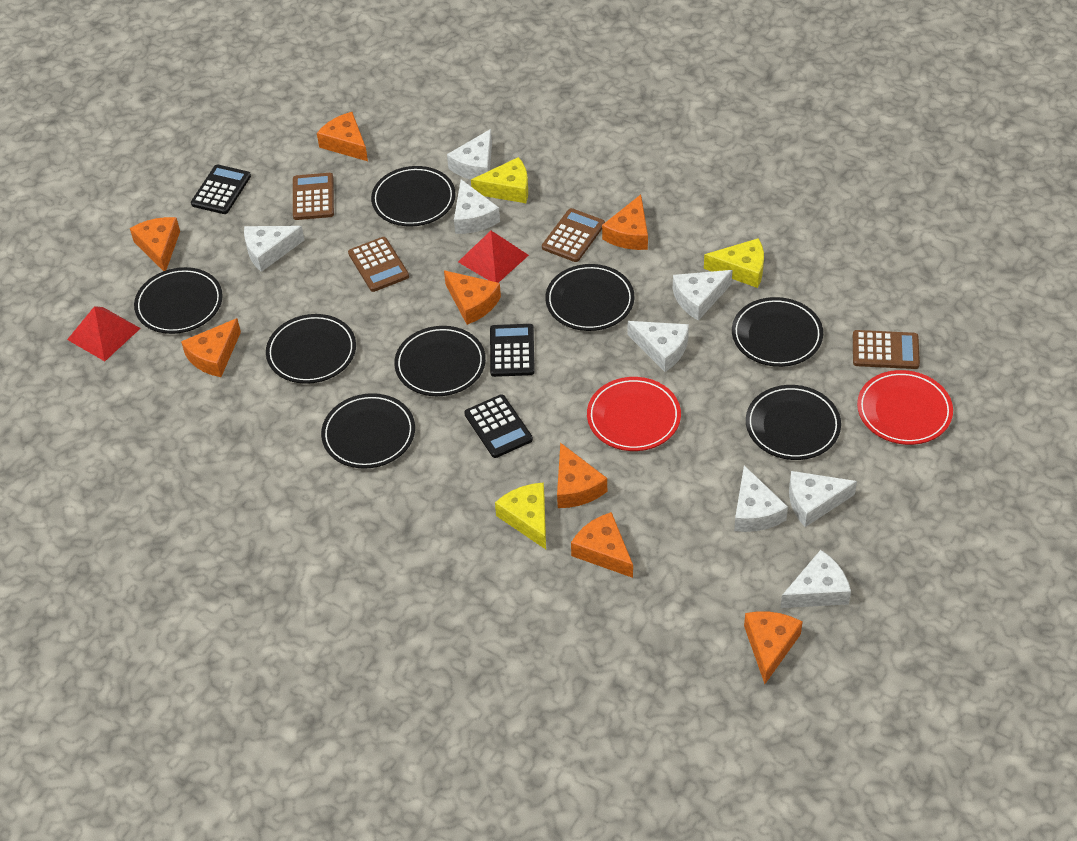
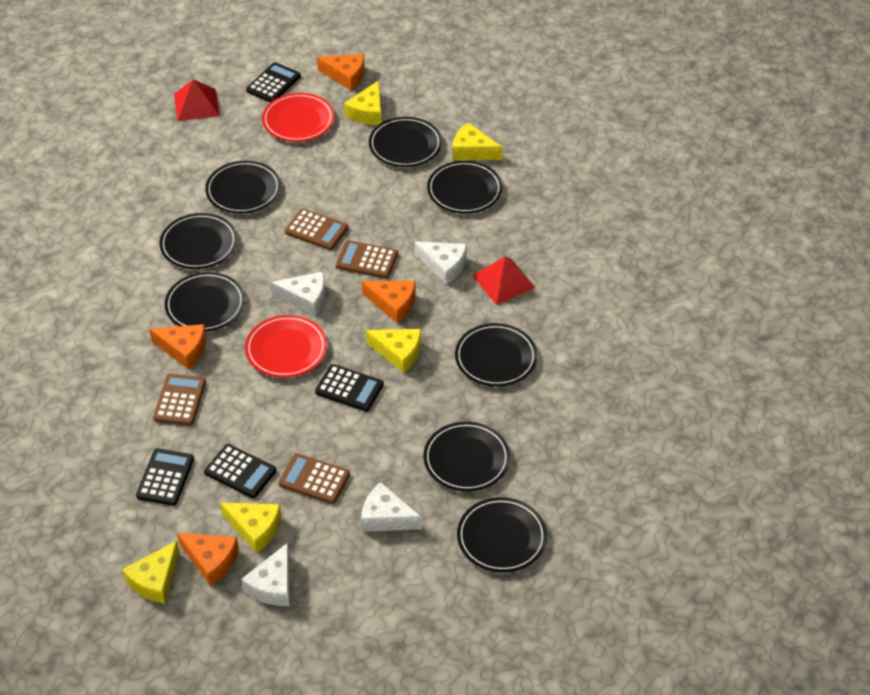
black calculator: 3 -> 4
orange cheese: 8 -> 4
white cheese: 8 -> 4
yellow cheese: 3 -> 5

